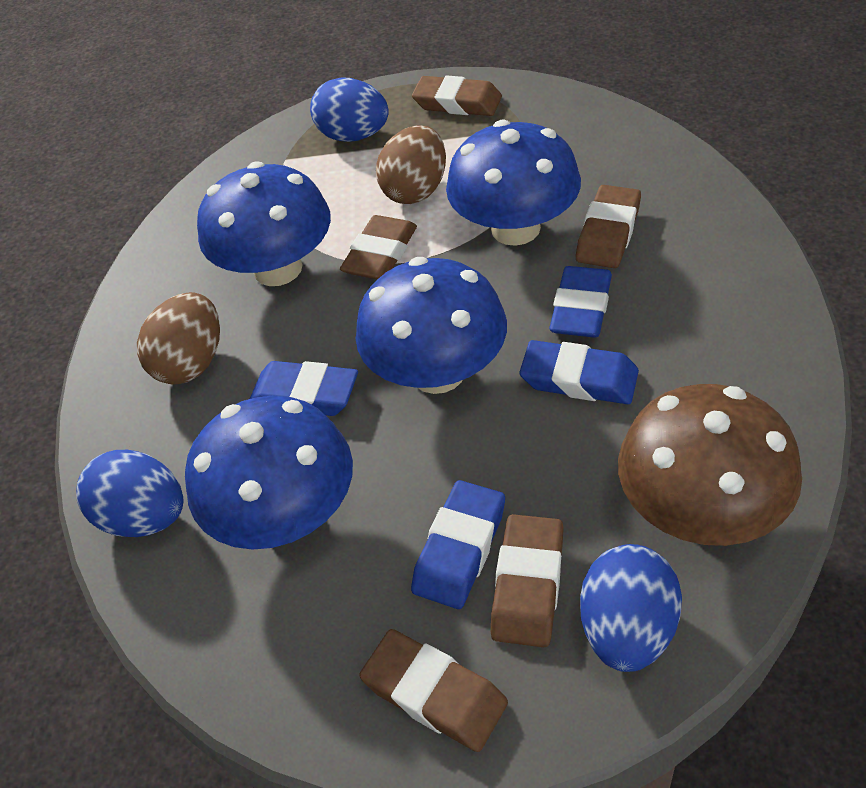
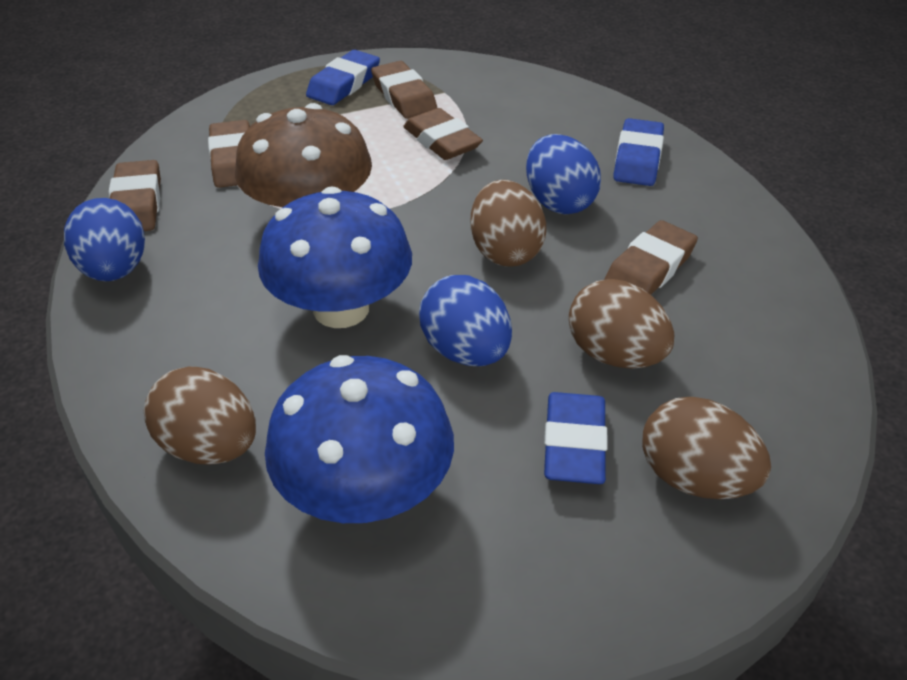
blue eraser: 4 -> 3
blue mushroom: 4 -> 2
brown egg: 2 -> 4

